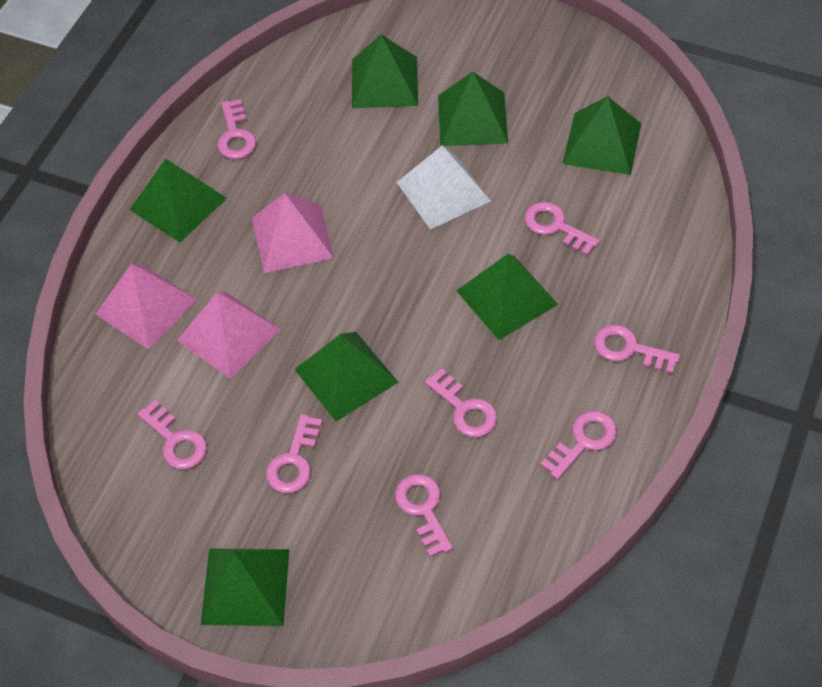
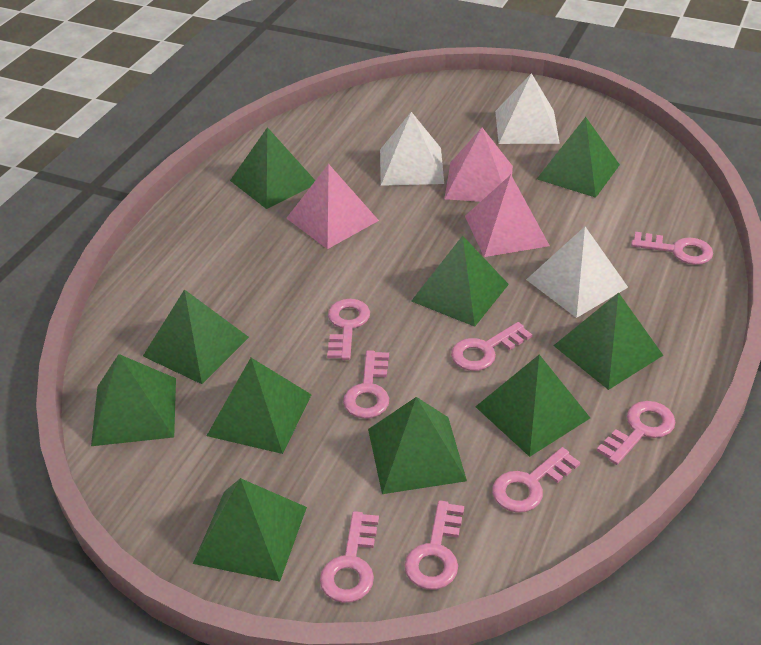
green pyramid: 7 -> 10
white pyramid: 1 -> 3

